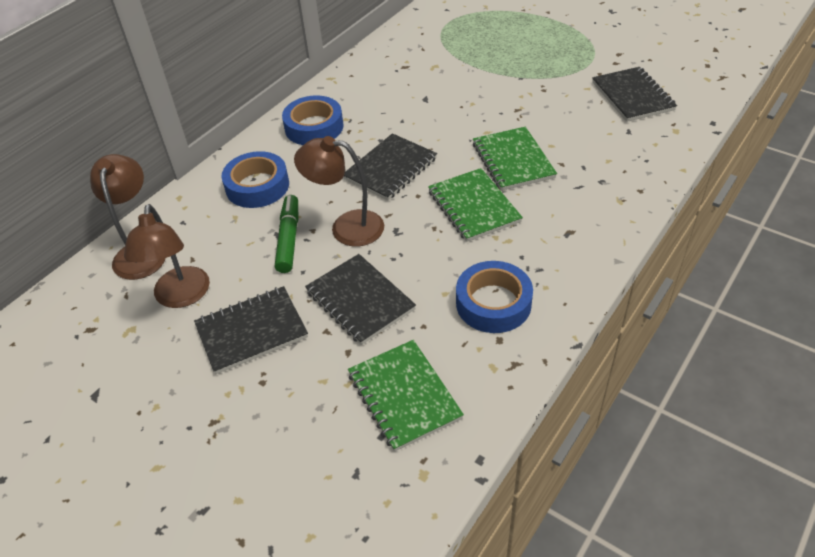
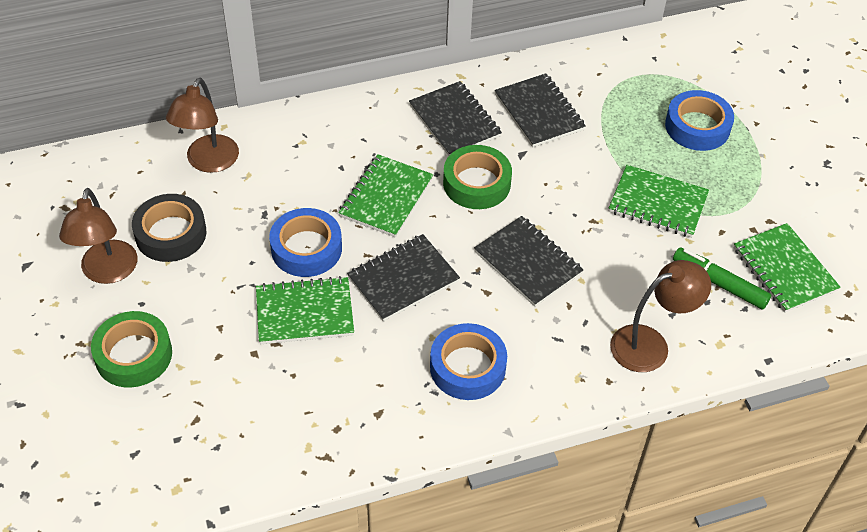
black tape: 0 -> 1
green notebook: 3 -> 4
green tape: 0 -> 2

